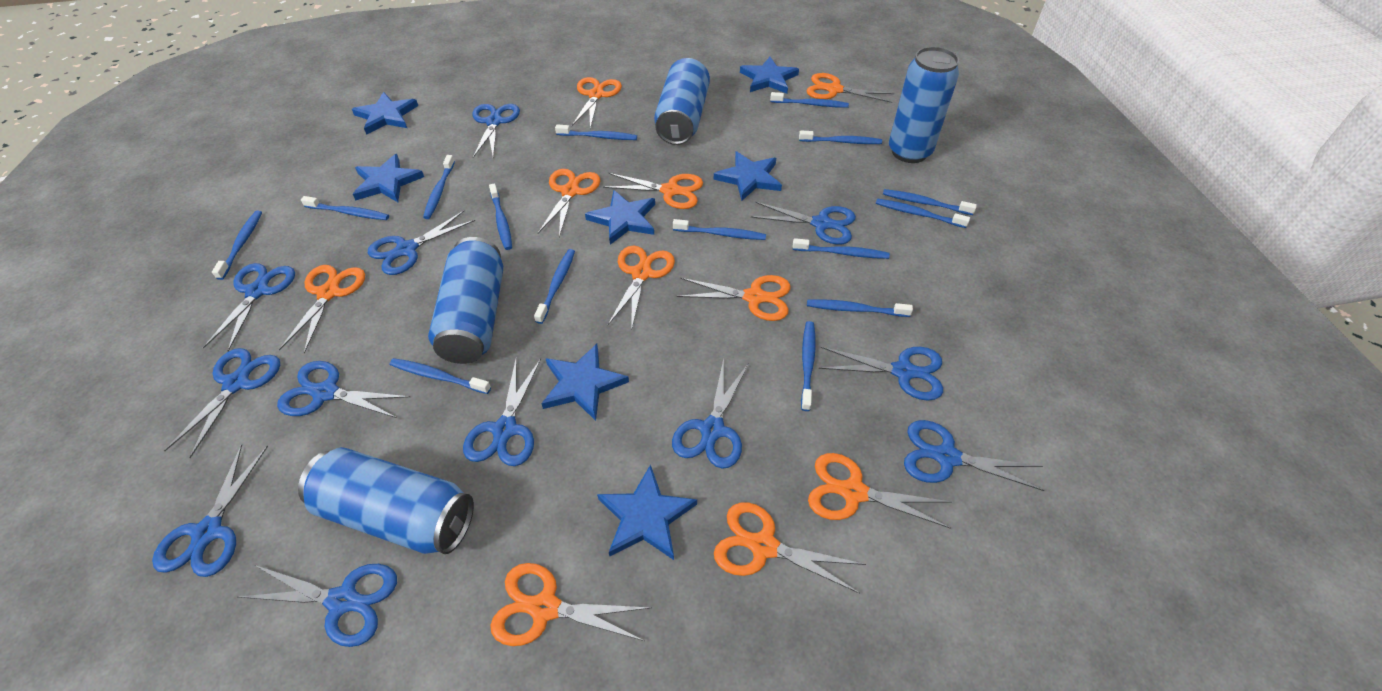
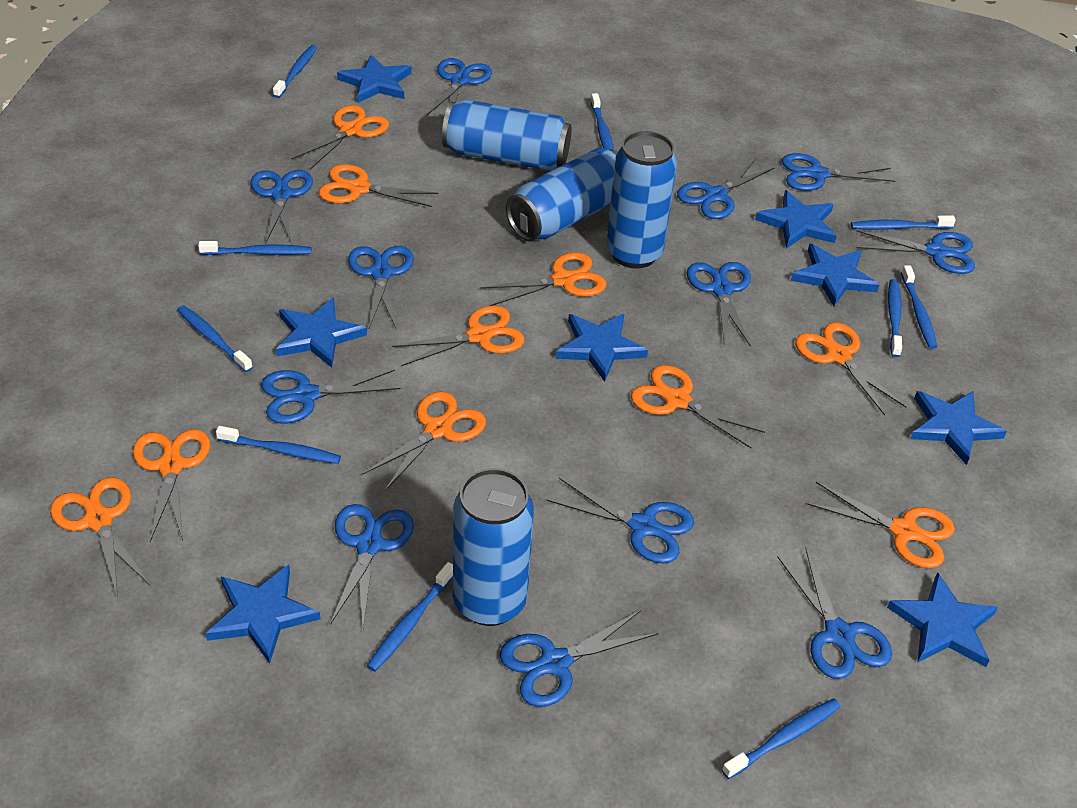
blue star: 7 -> 8
blue toothbrush: 15 -> 10

